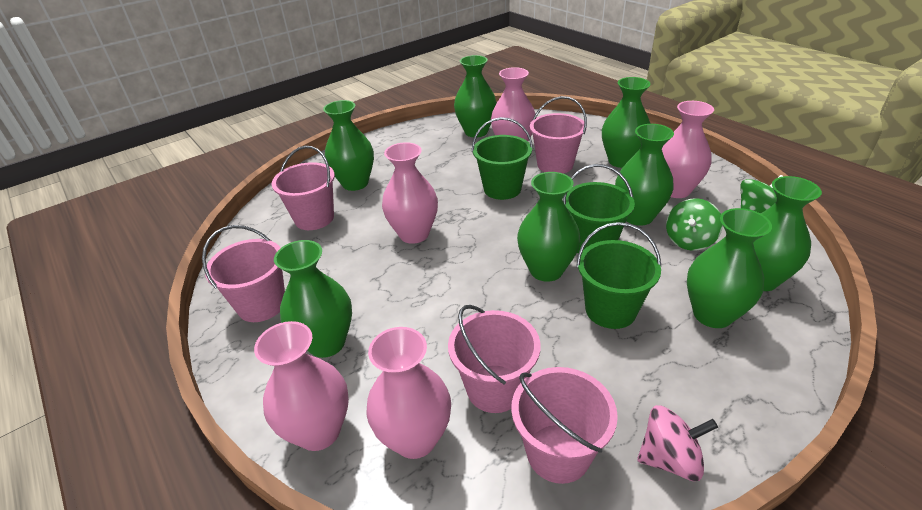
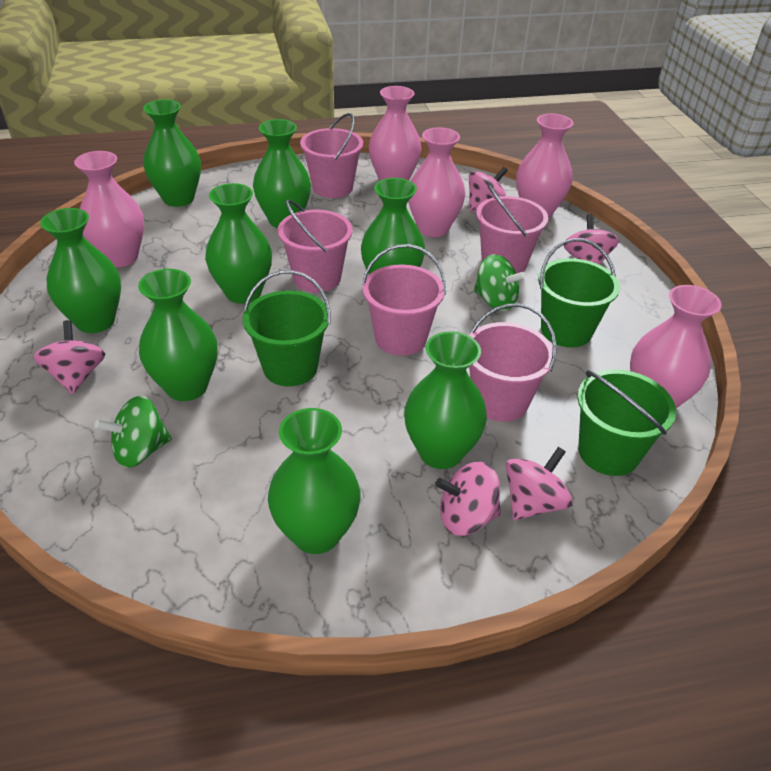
pink spinning top: 1 -> 5

